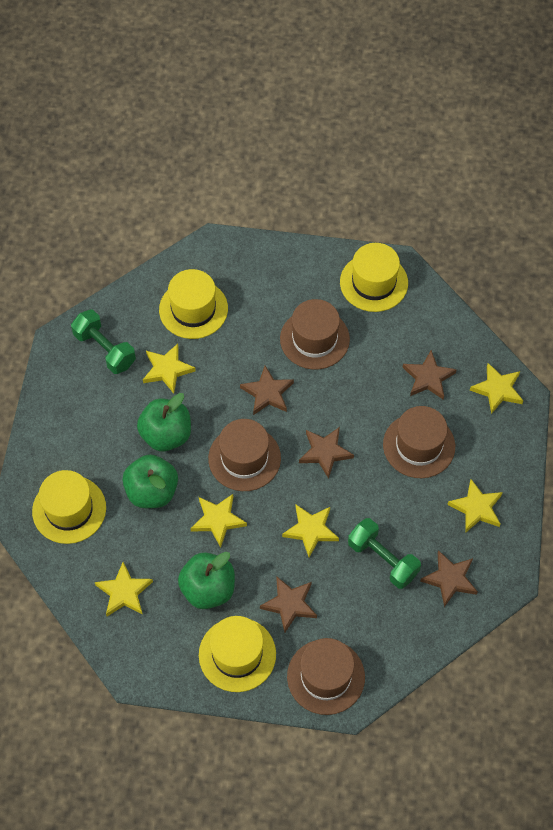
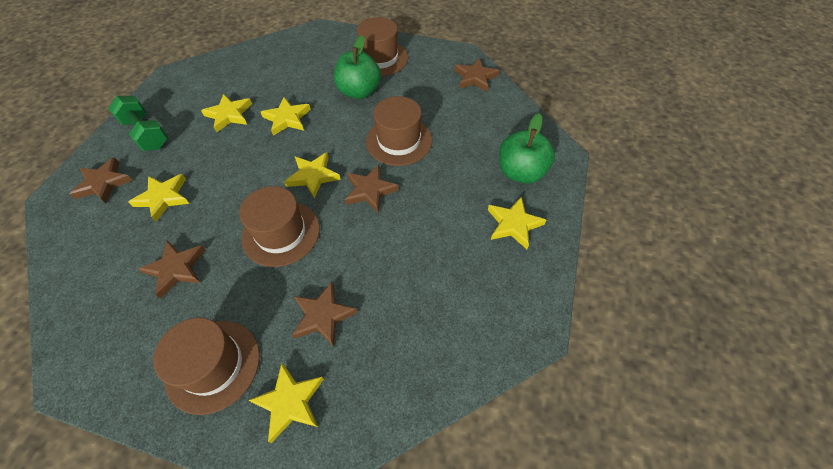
green apple: 3 -> 2
green dumbbell: 2 -> 1
yellow hat: 4 -> 0

